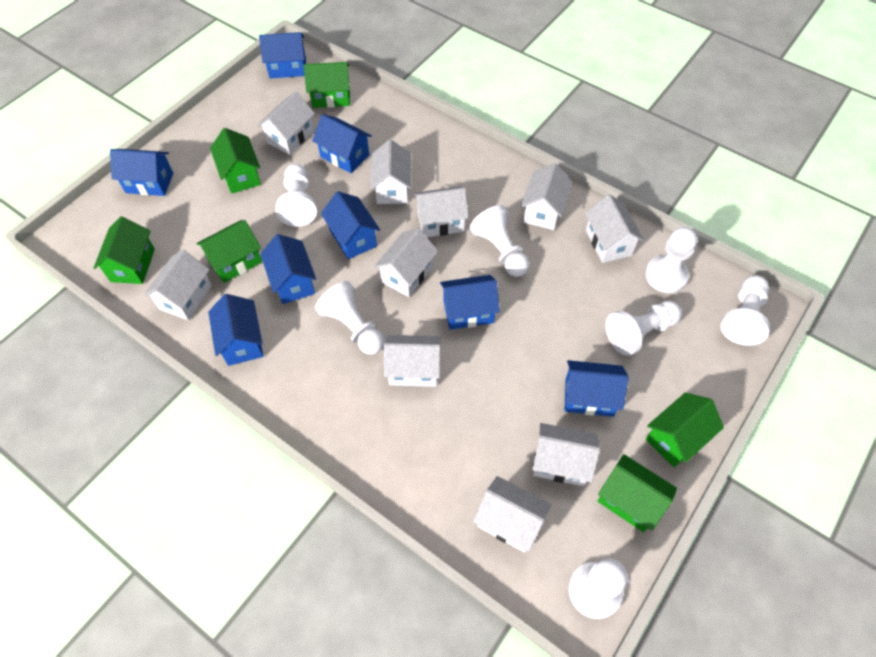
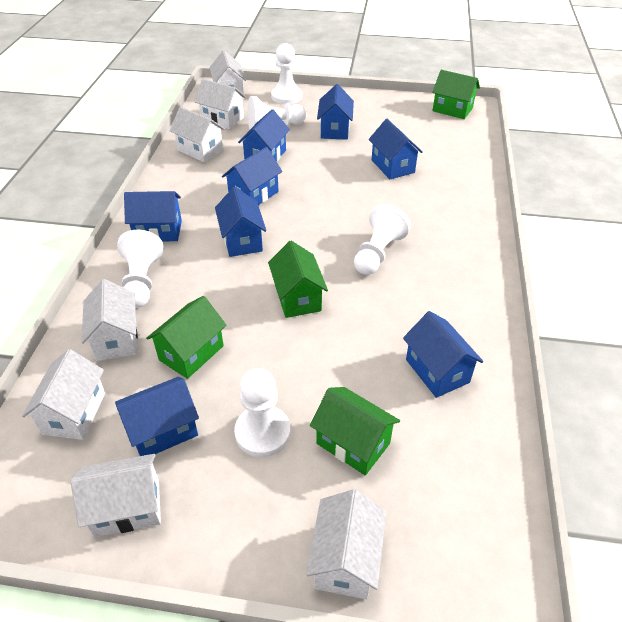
green house: 6 -> 4
white house: 10 -> 7
white pawn: 7 -> 5

